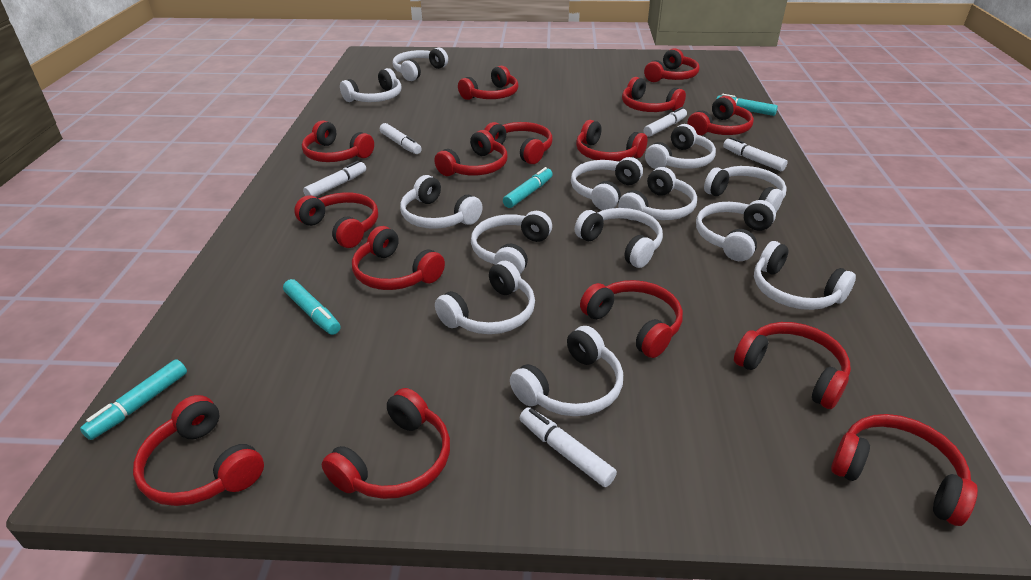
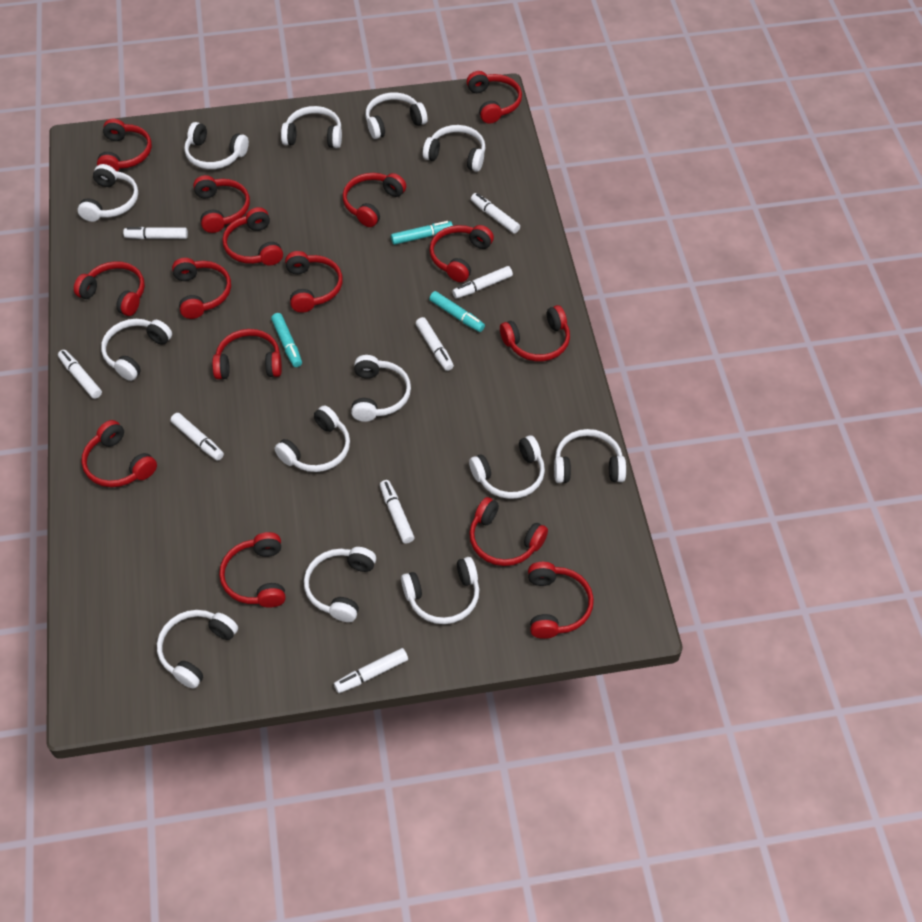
turquoise marker: 4 -> 3
white marker: 5 -> 8

